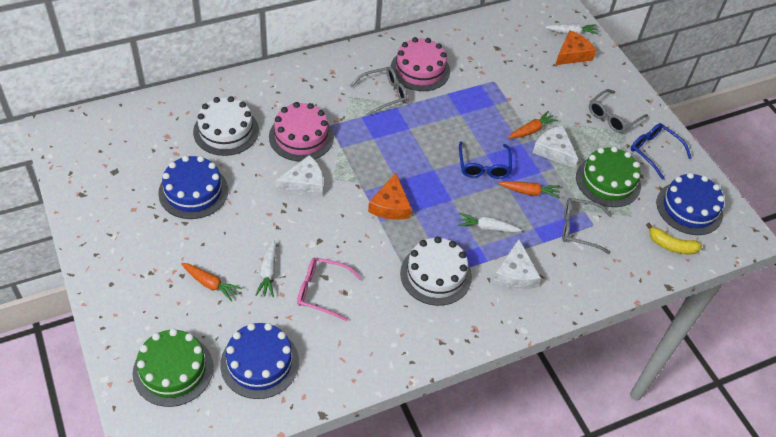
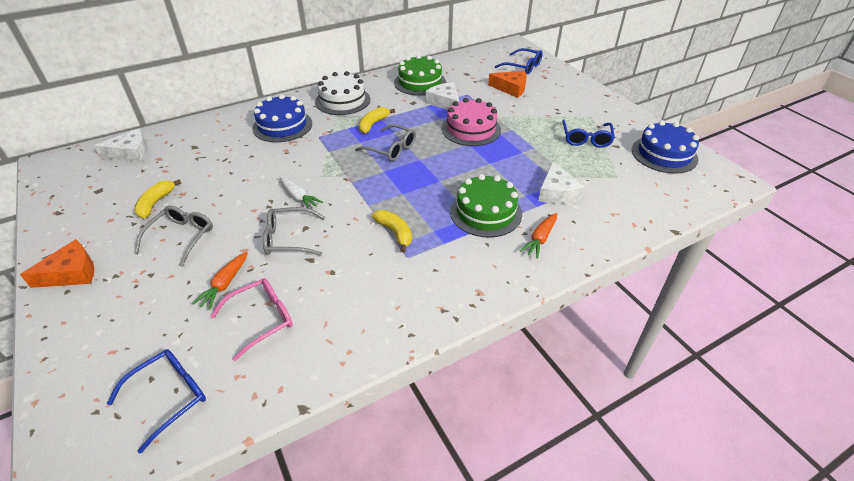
blue cake: 3 -> 2
blue glasses: 2 -> 3
orange carrot: 3 -> 2
pink cake: 2 -> 1
white cake: 2 -> 1
white carrot: 3 -> 1
yellow banana: 1 -> 3

